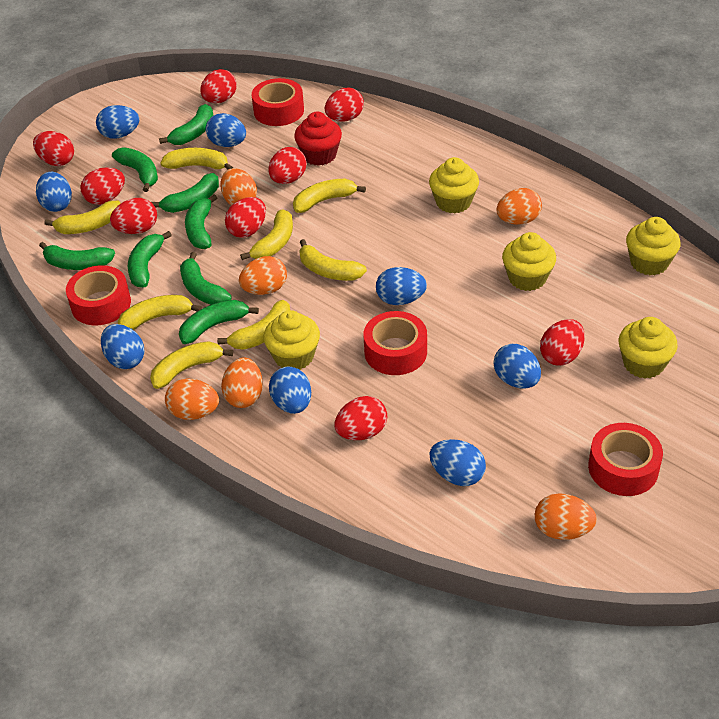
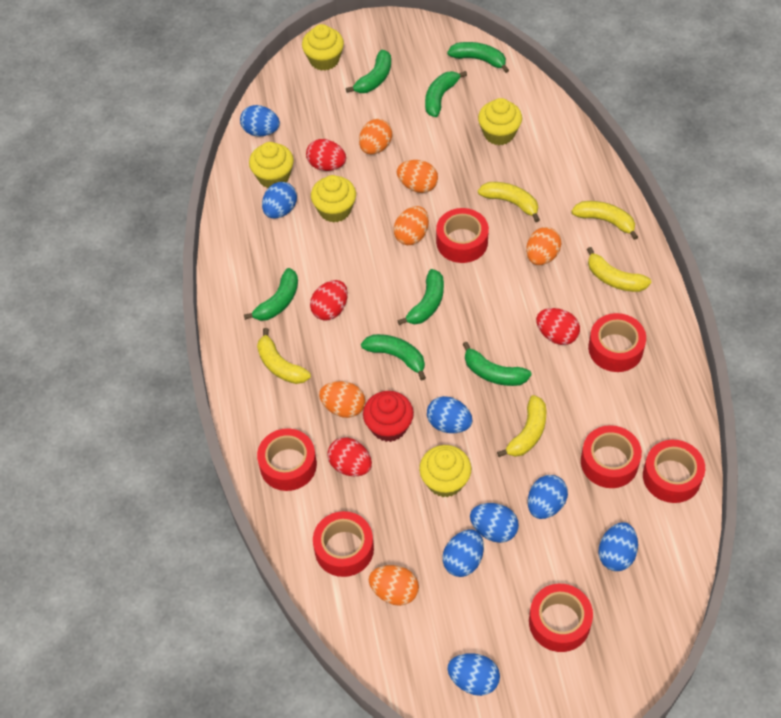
green banana: 8 -> 7
red egg: 9 -> 4
red tape: 4 -> 7
yellow banana: 8 -> 5

